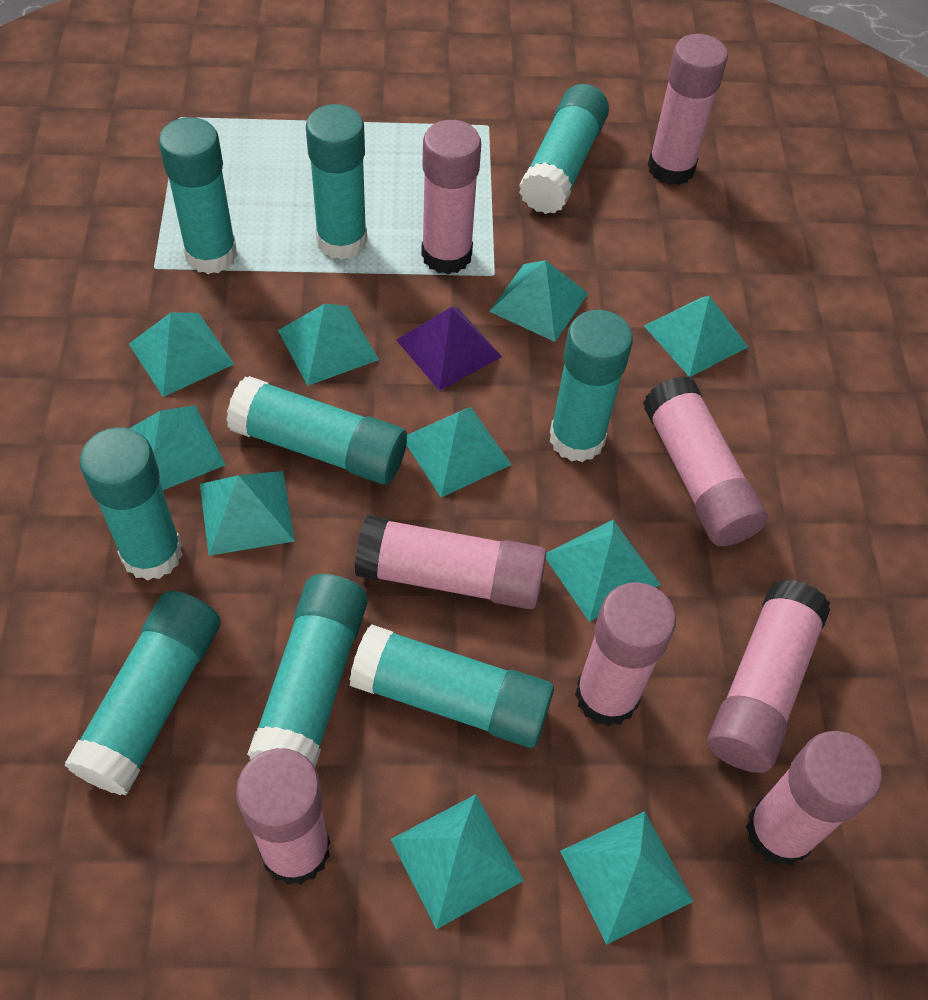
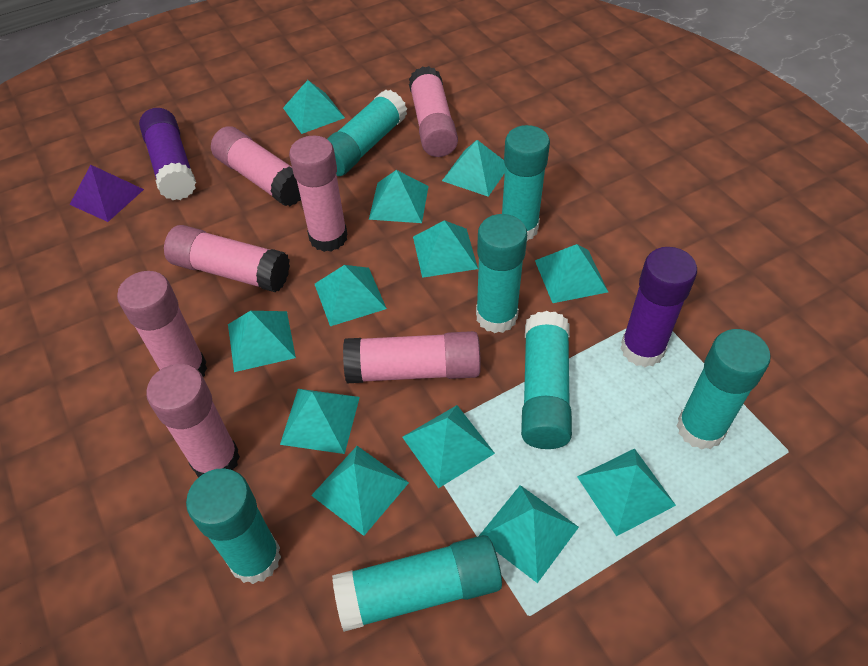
pink glue stick: 8 -> 7
purple glue stick: 0 -> 2
turquoise glue stick: 9 -> 7
turquoise pyramid: 10 -> 12

